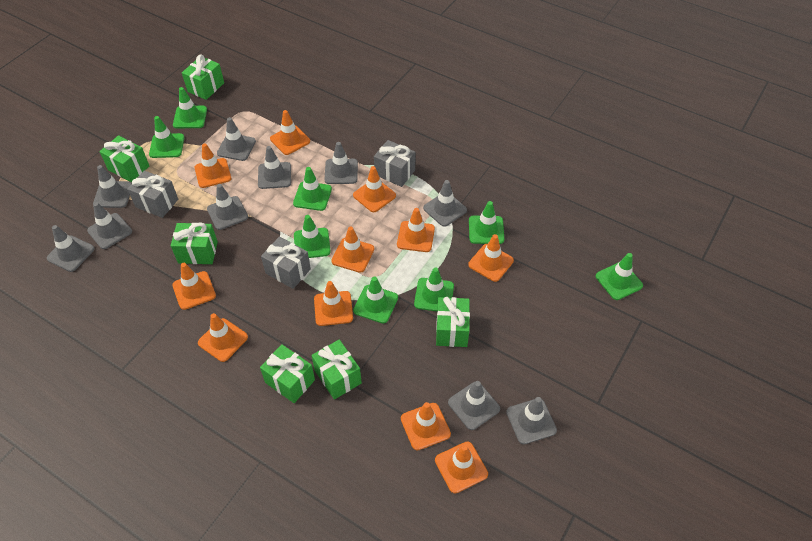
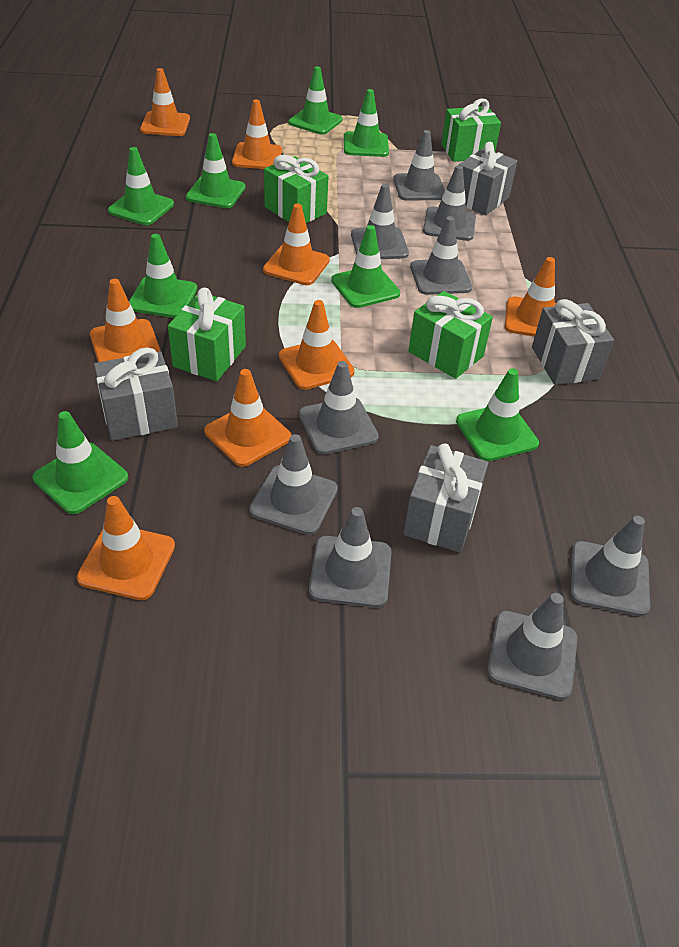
green gift: 6 -> 4
grey gift: 3 -> 4
grey traffic cone: 10 -> 9
orange traffic cone: 11 -> 8

